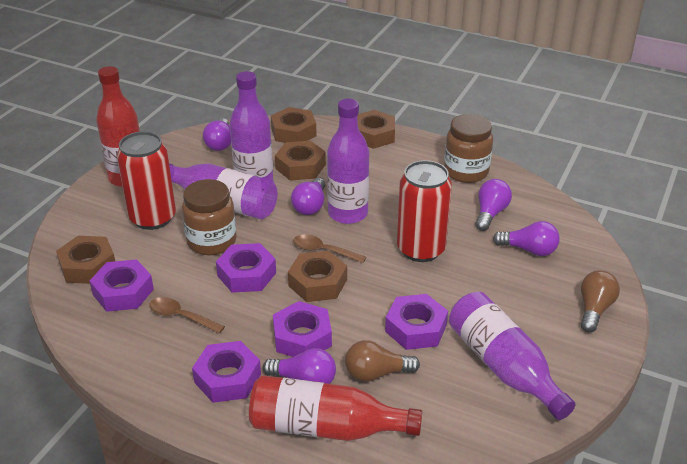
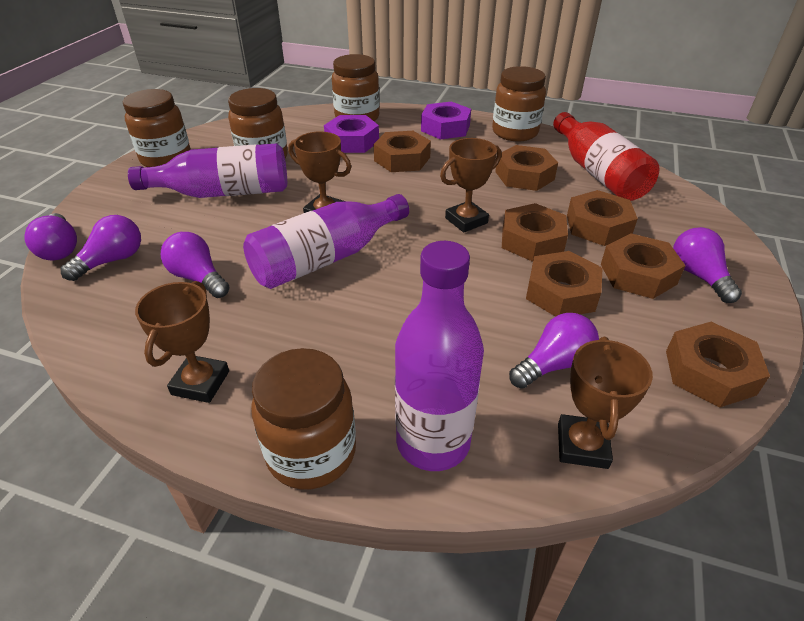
brown jar: 2 -> 5
brown light bulb: 2 -> 0
brown nut: 5 -> 7
brown spoon: 2 -> 0
brown trophy: 0 -> 4
purple bottle: 4 -> 3
purple nut: 5 -> 2
red bottle: 2 -> 1
red can: 2 -> 0

